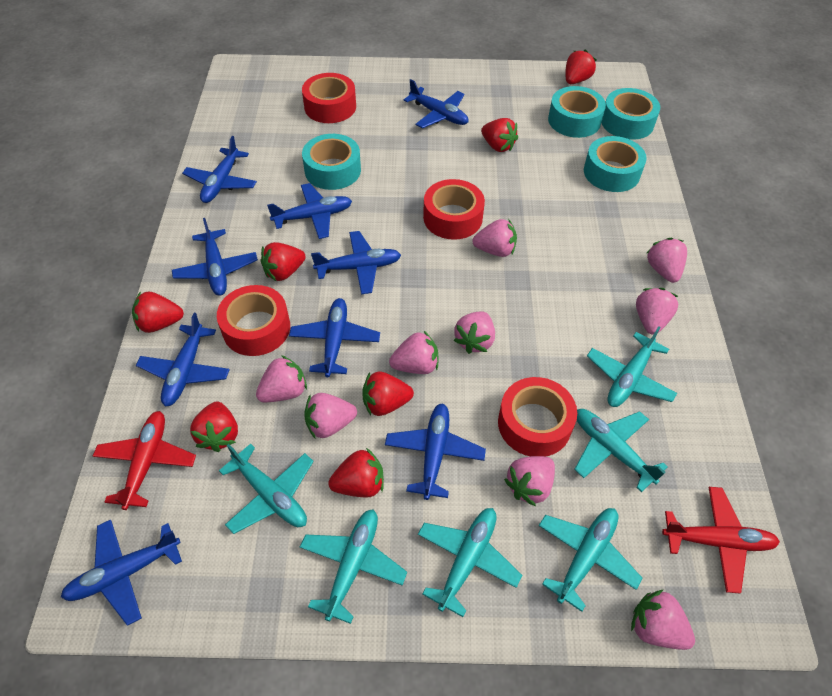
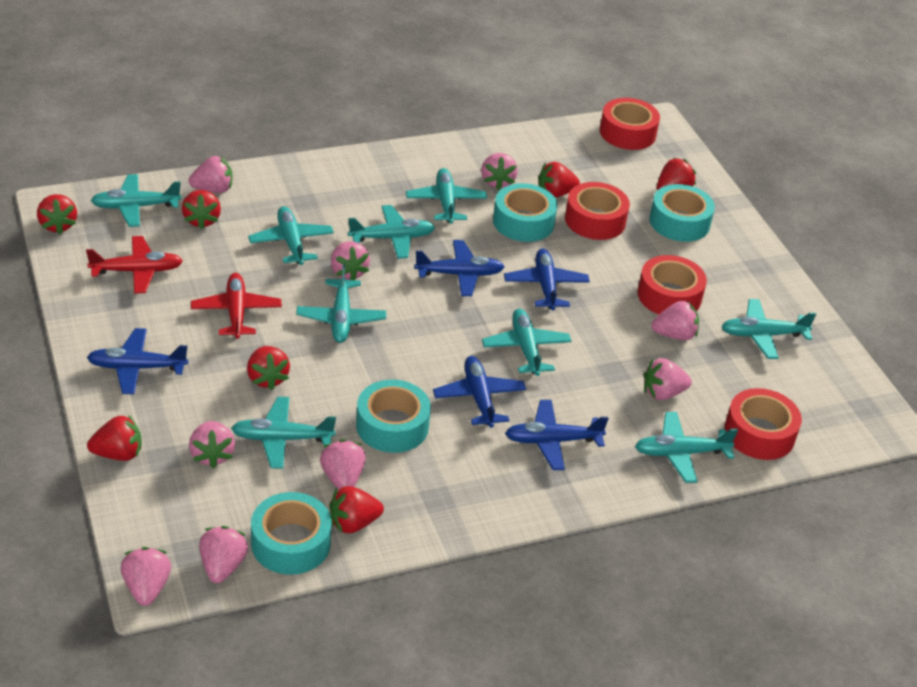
blue plane: 9 -> 5
turquoise plane: 6 -> 9

